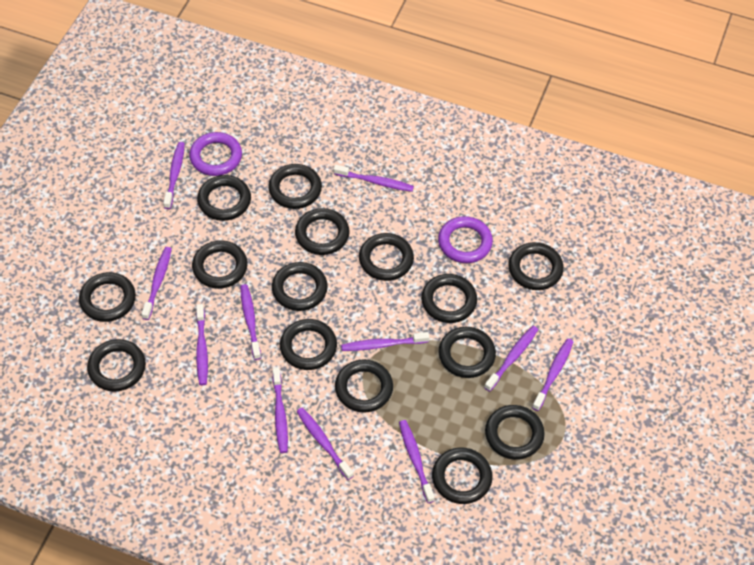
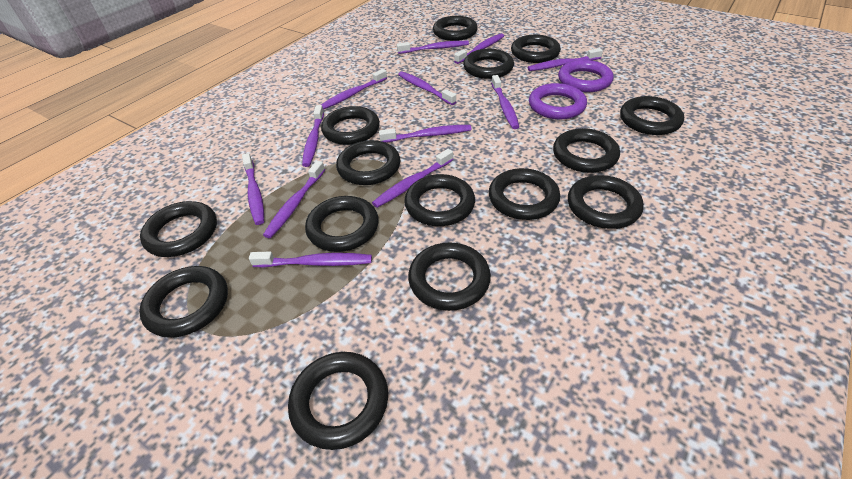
purple toothbrush: 11 -> 12

